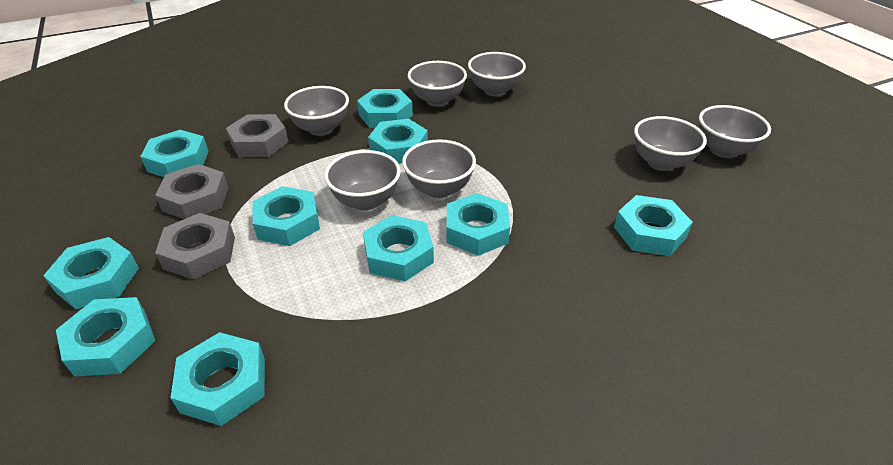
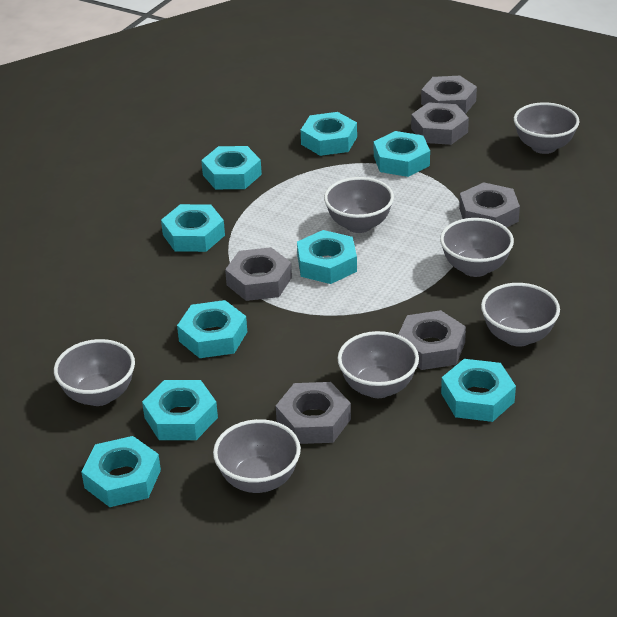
grey nut: 3 -> 6
turquoise nut: 10 -> 9

